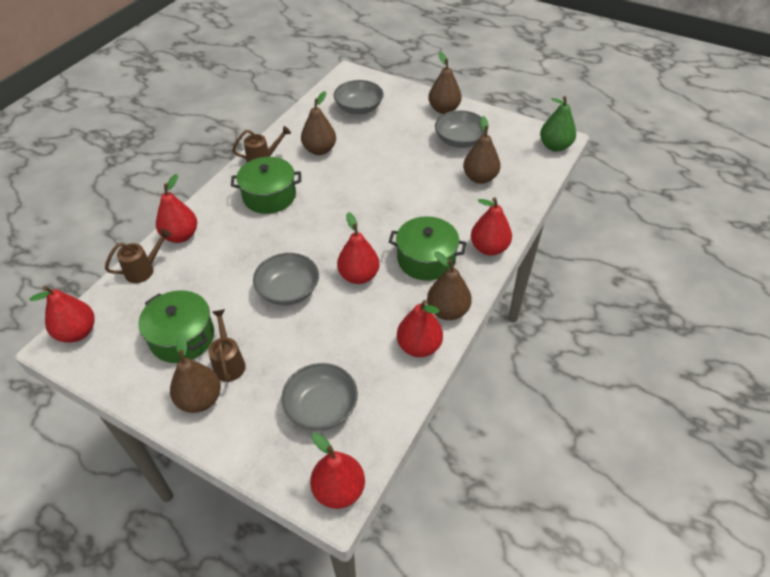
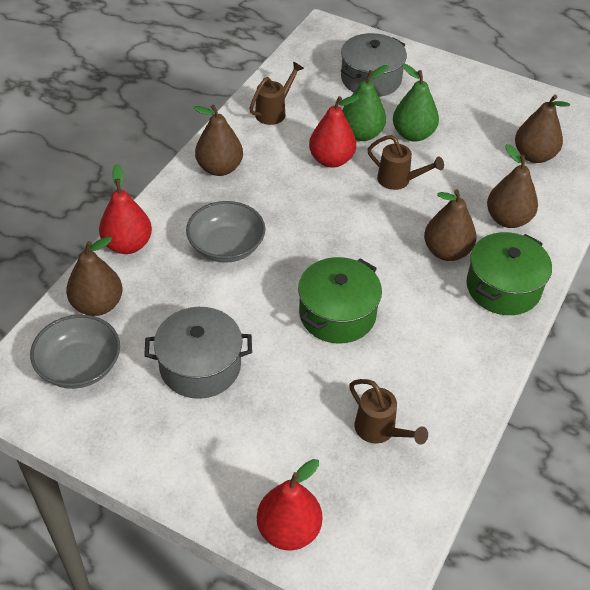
green pear: 1 -> 2
green pot: 3 -> 2
grey bowl: 4 -> 2
grey pot: 0 -> 2
red pear: 6 -> 3

